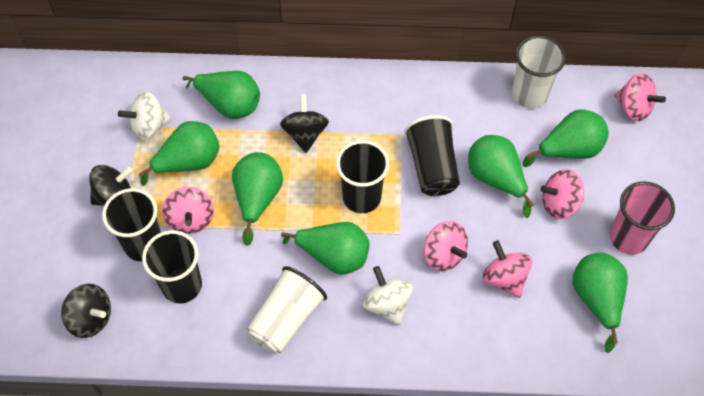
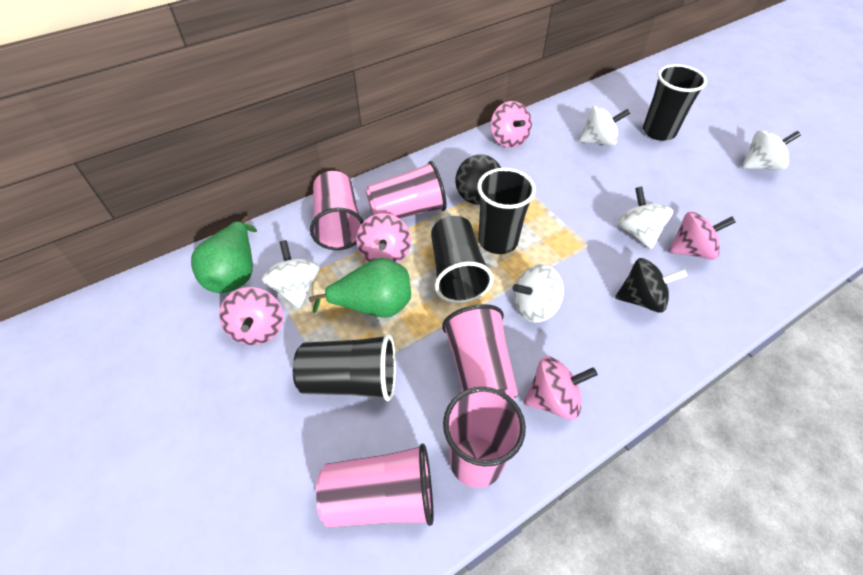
black spinning top: 3 -> 2
green pear: 7 -> 2
pink cup: 1 -> 5
white cup: 2 -> 0
white spinning top: 2 -> 5

